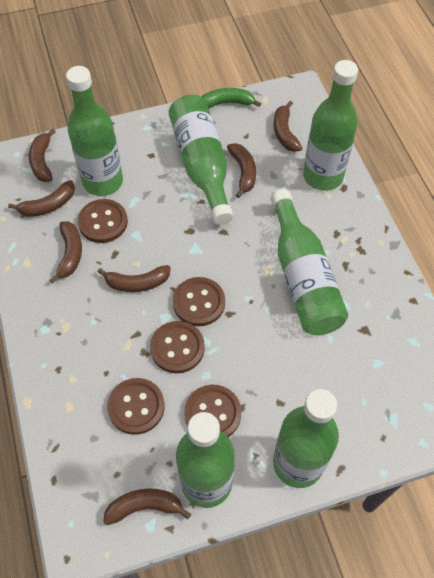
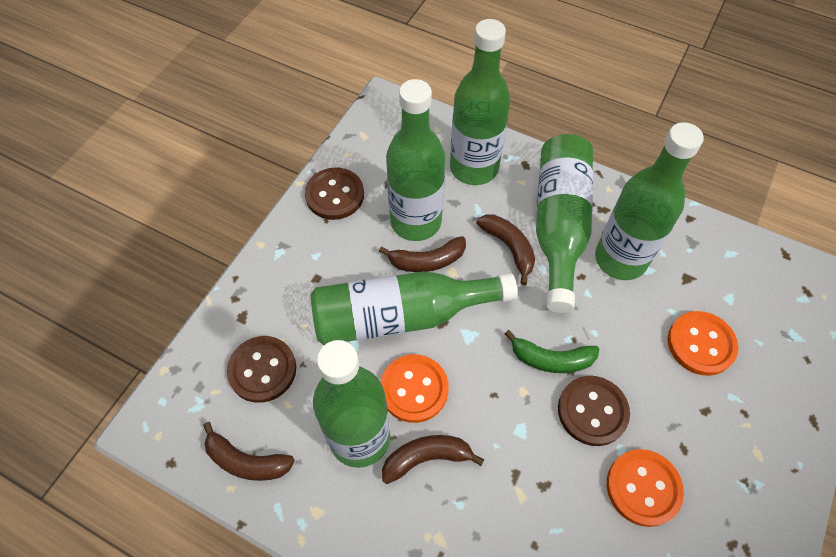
brown banana: 7 -> 4
brown button: 5 -> 3
orange button: 0 -> 3

